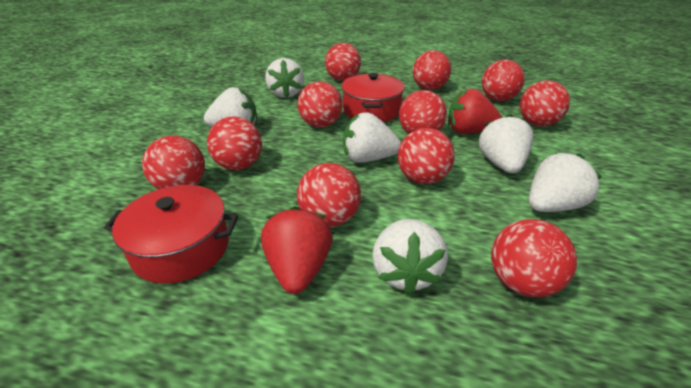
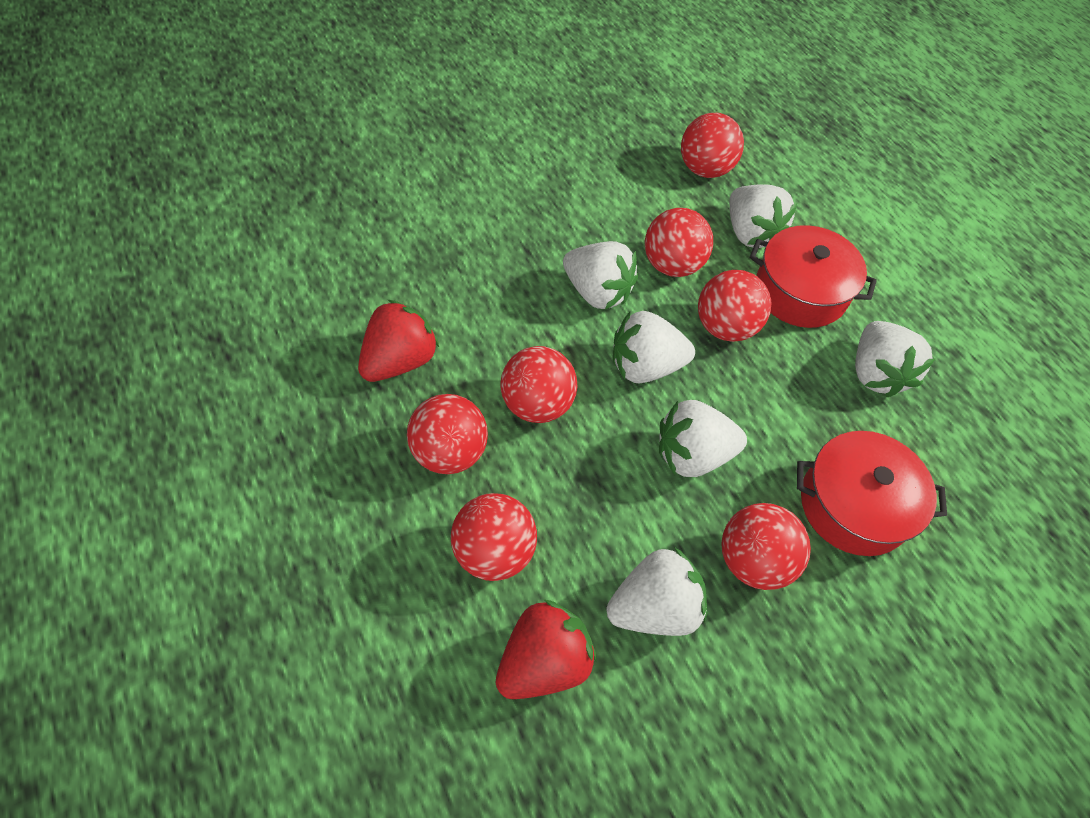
red ball: 11 -> 7

